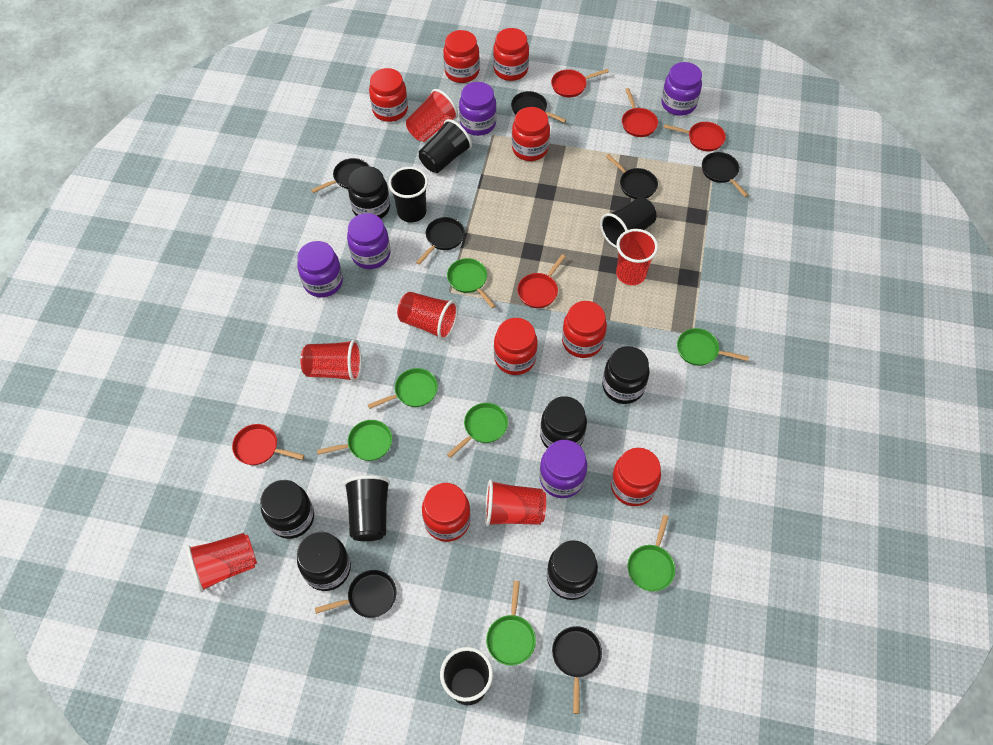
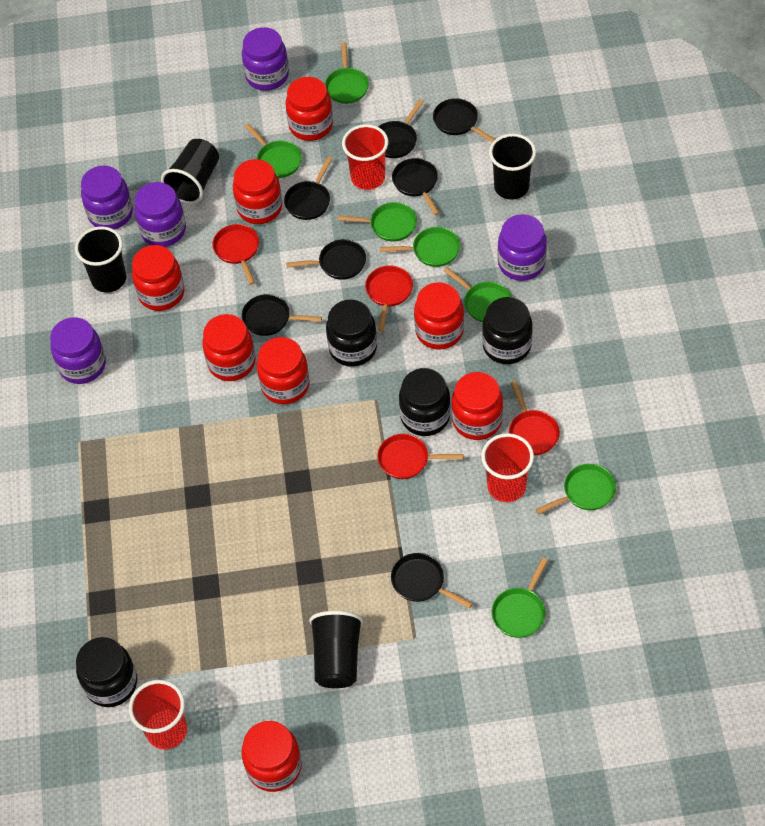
black cup: 5 -> 4
black jar: 6 -> 4
red cup: 6 -> 3
red pan: 5 -> 4

